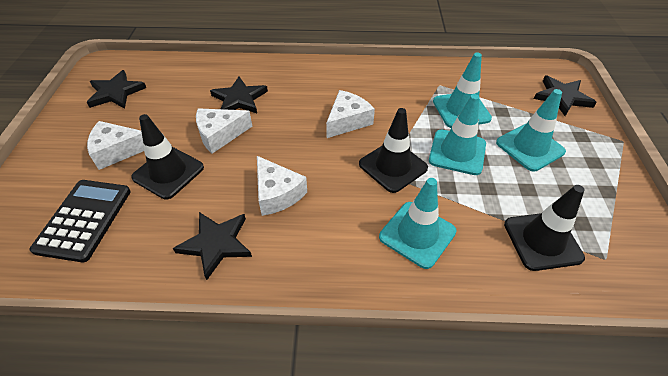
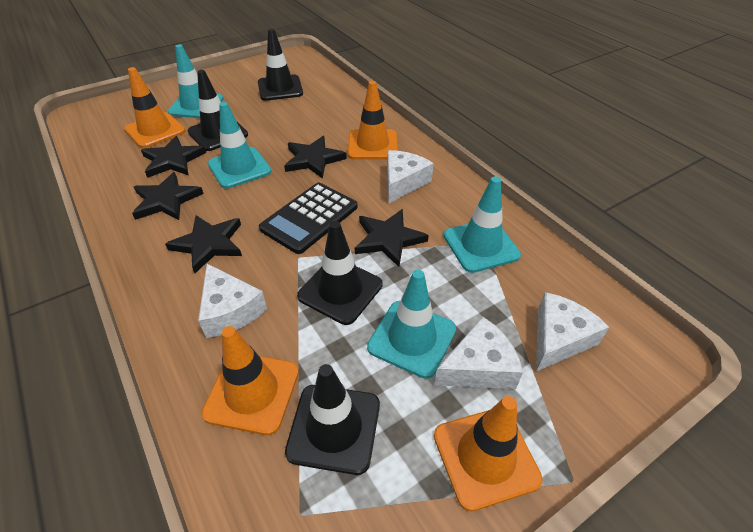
black star: 4 -> 5
black traffic cone: 3 -> 4
orange traffic cone: 0 -> 4

